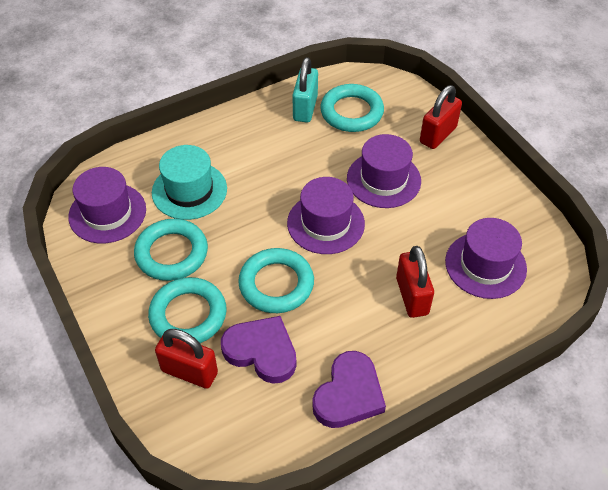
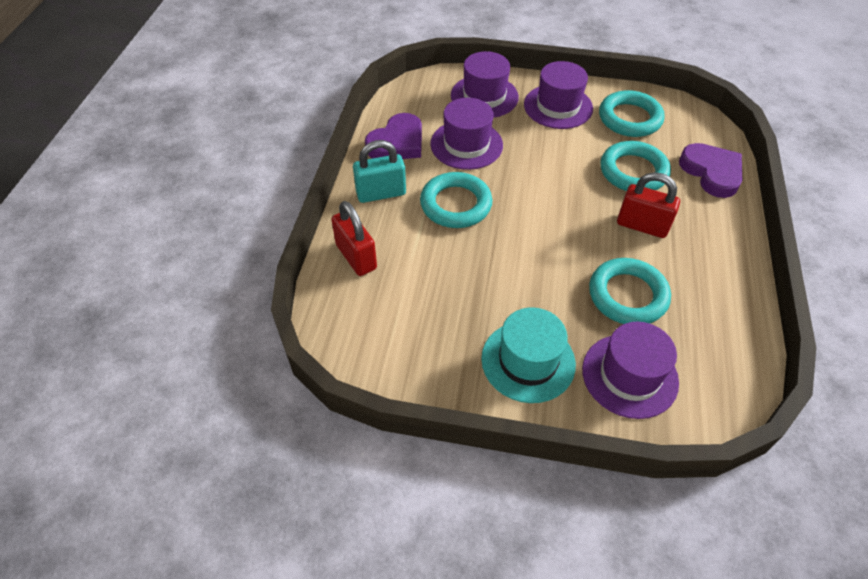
red padlock: 3 -> 2

